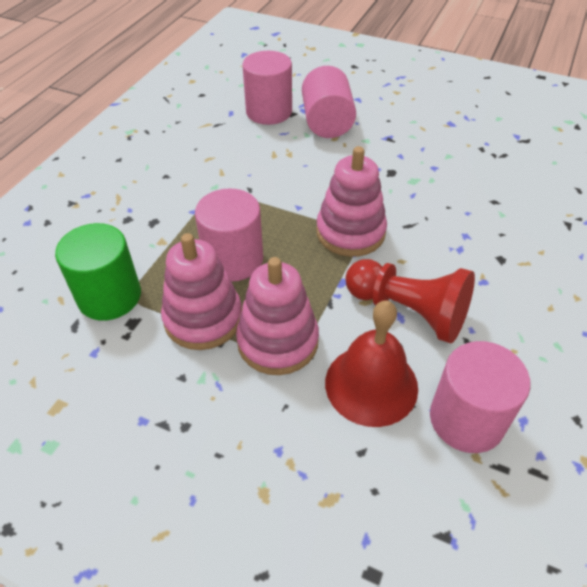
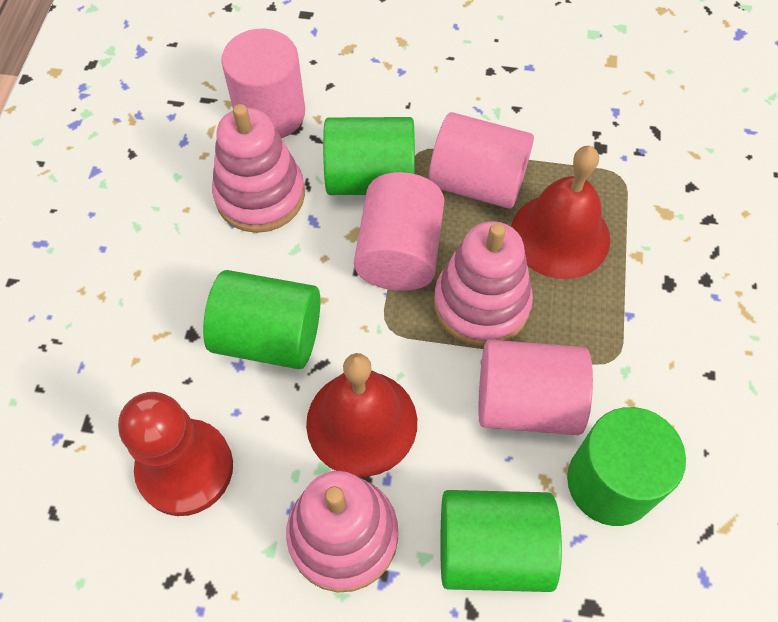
green cylinder: 1 -> 4
red bell: 1 -> 2

